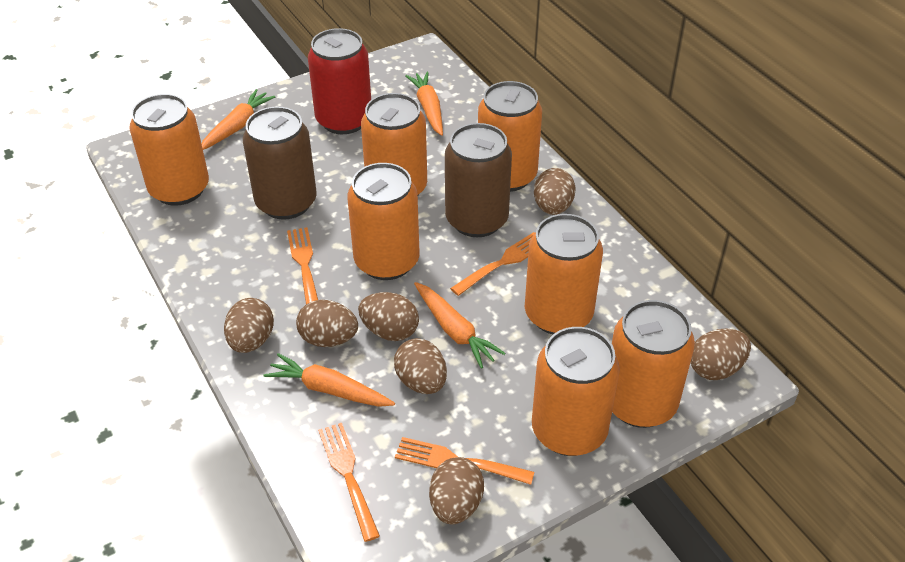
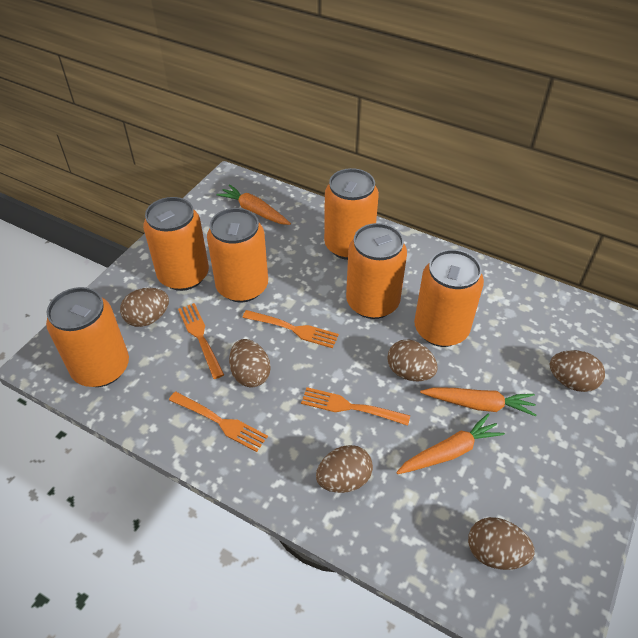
brown can: 2 -> 0
brown egg: 7 -> 6
orange can: 7 -> 6
orange carrot: 4 -> 3
red can: 1 -> 0

